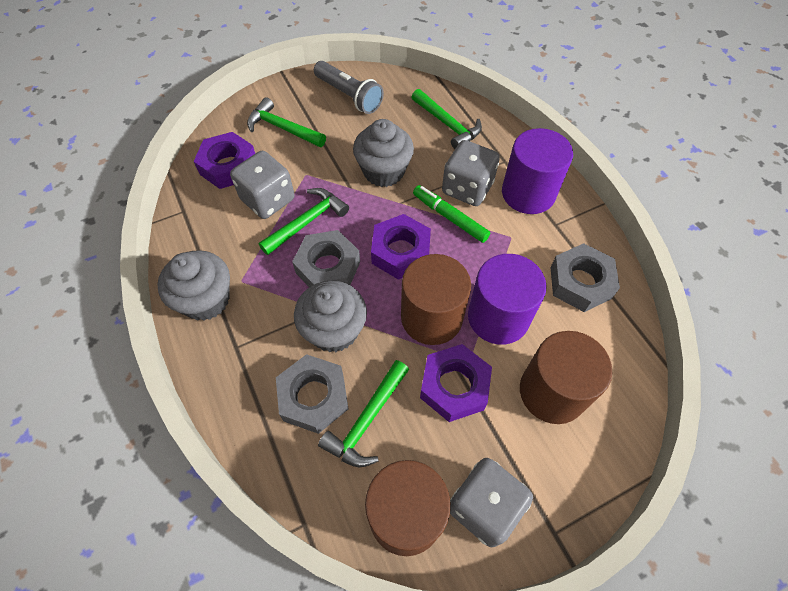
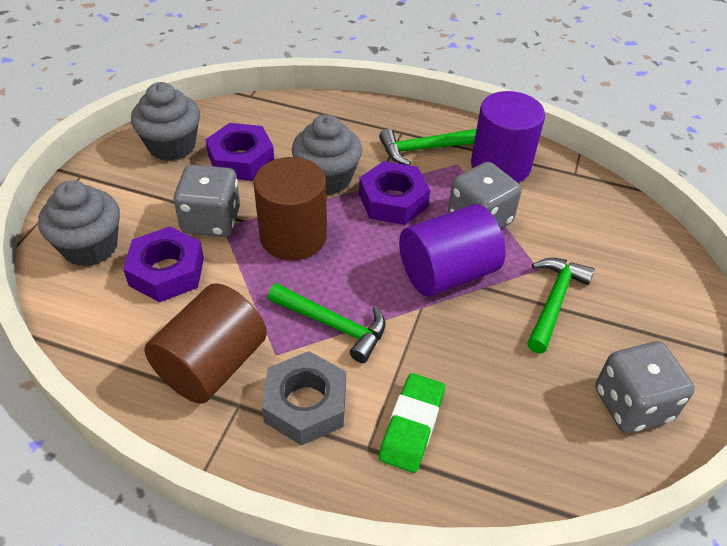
brown cylinder: 3 -> 2
green eraser: 0 -> 1
green hammer: 4 -> 3
green marker: 1 -> 0
grey flashlight: 1 -> 0
grey nut: 3 -> 1

